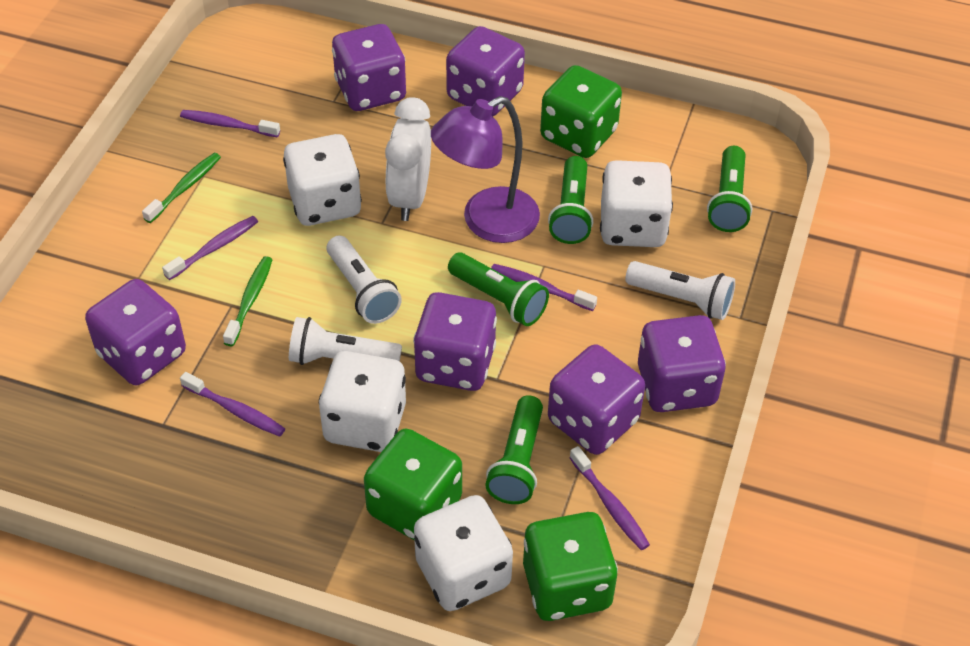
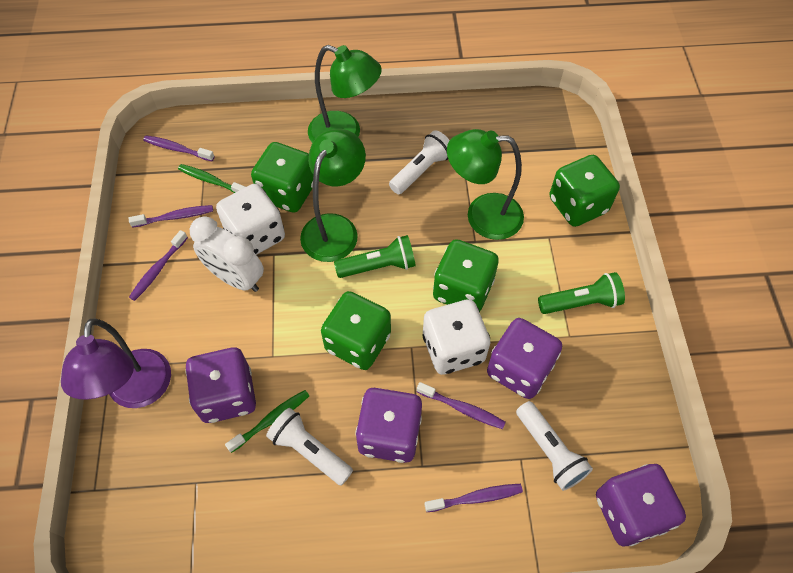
green dice: 3 -> 4
green flashlight: 4 -> 2
green lamp: 0 -> 3
purple dice: 6 -> 4
white dice: 4 -> 2

